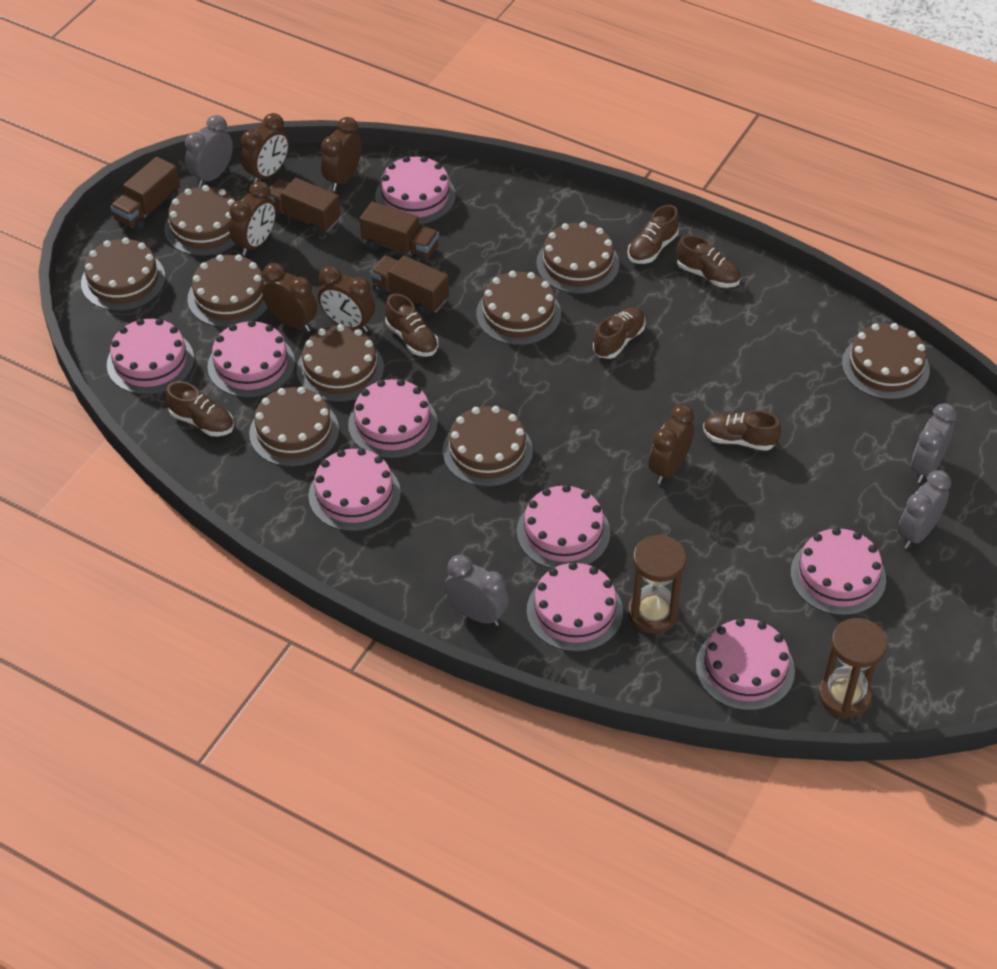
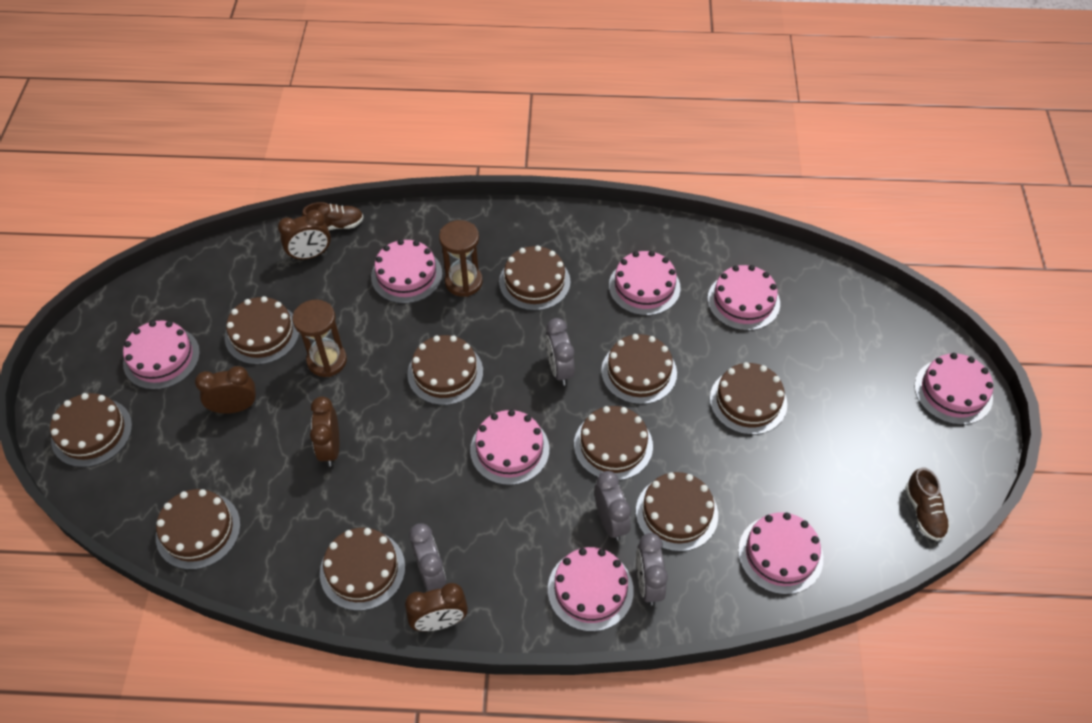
brown cake: 9 -> 10
brown clock: 6 -> 4
brown shoe: 6 -> 2
brown truck: 4 -> 0
pink cake: 9 -> 8

